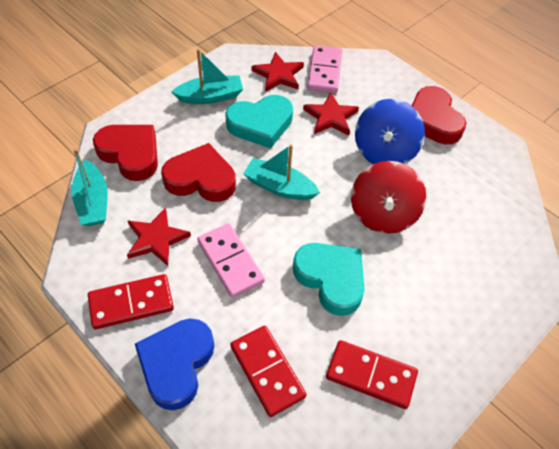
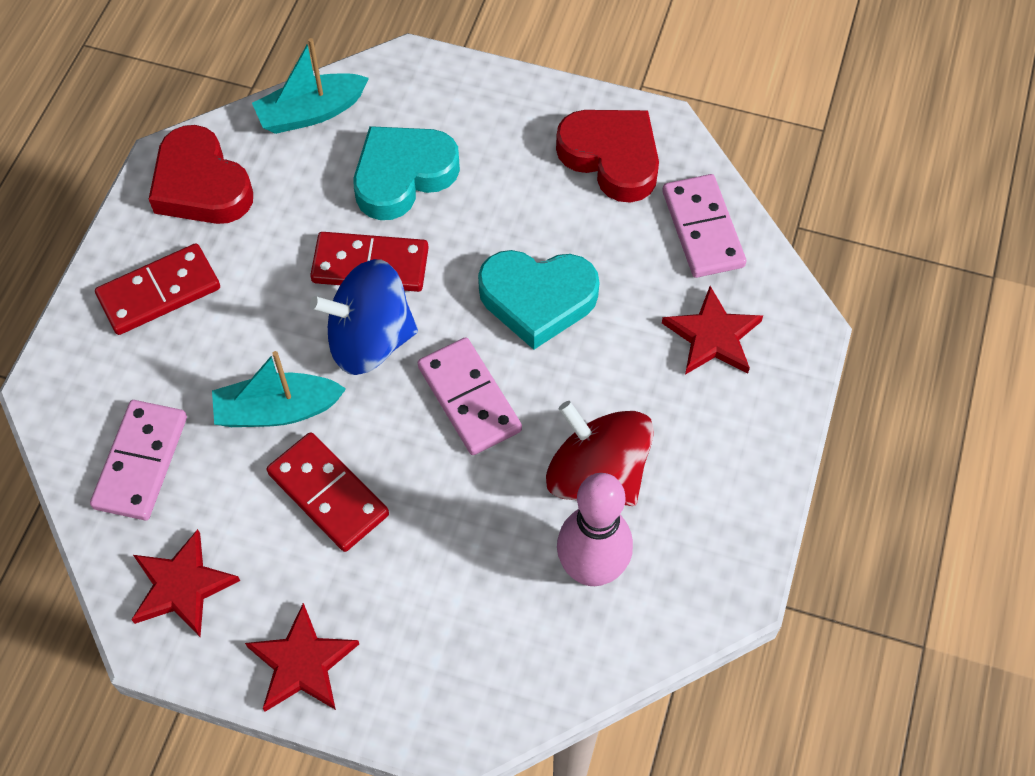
blue heart: 1 -> 0
pink bowling pin: 0 -> 1
pink domino: 2 -> 3
red heart: 3 -> 2
turquoise boat: 3 -> 2

